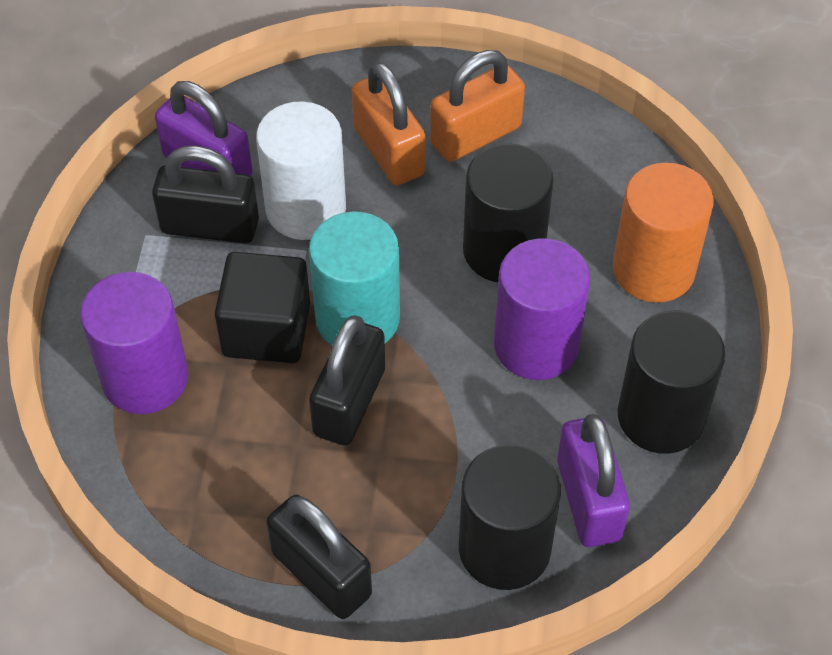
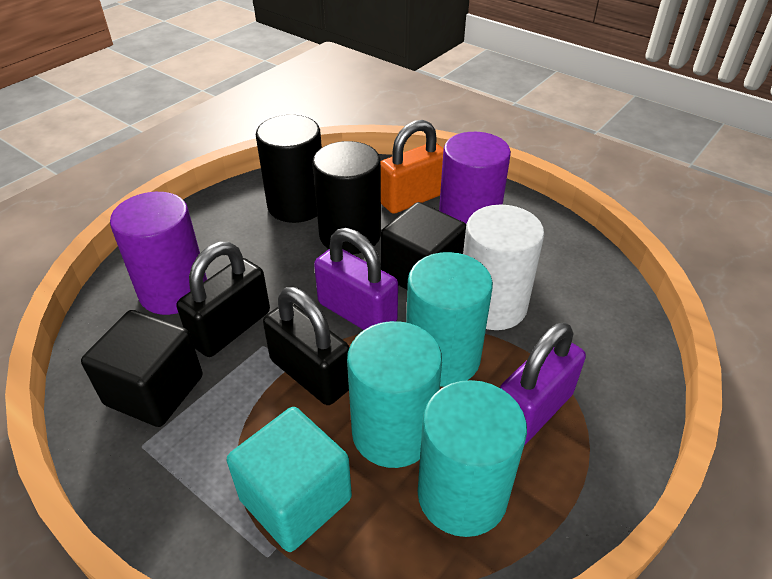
black cube: 1 -> 2
black cylinder: 3 -> 2
black padlock: 3 -> 2
orange cylinder: 1 -> 0
orange padlock: 2 -> 1
turquoise cube: 0 -> 1
turquoise cylinder: 1 -> 3

